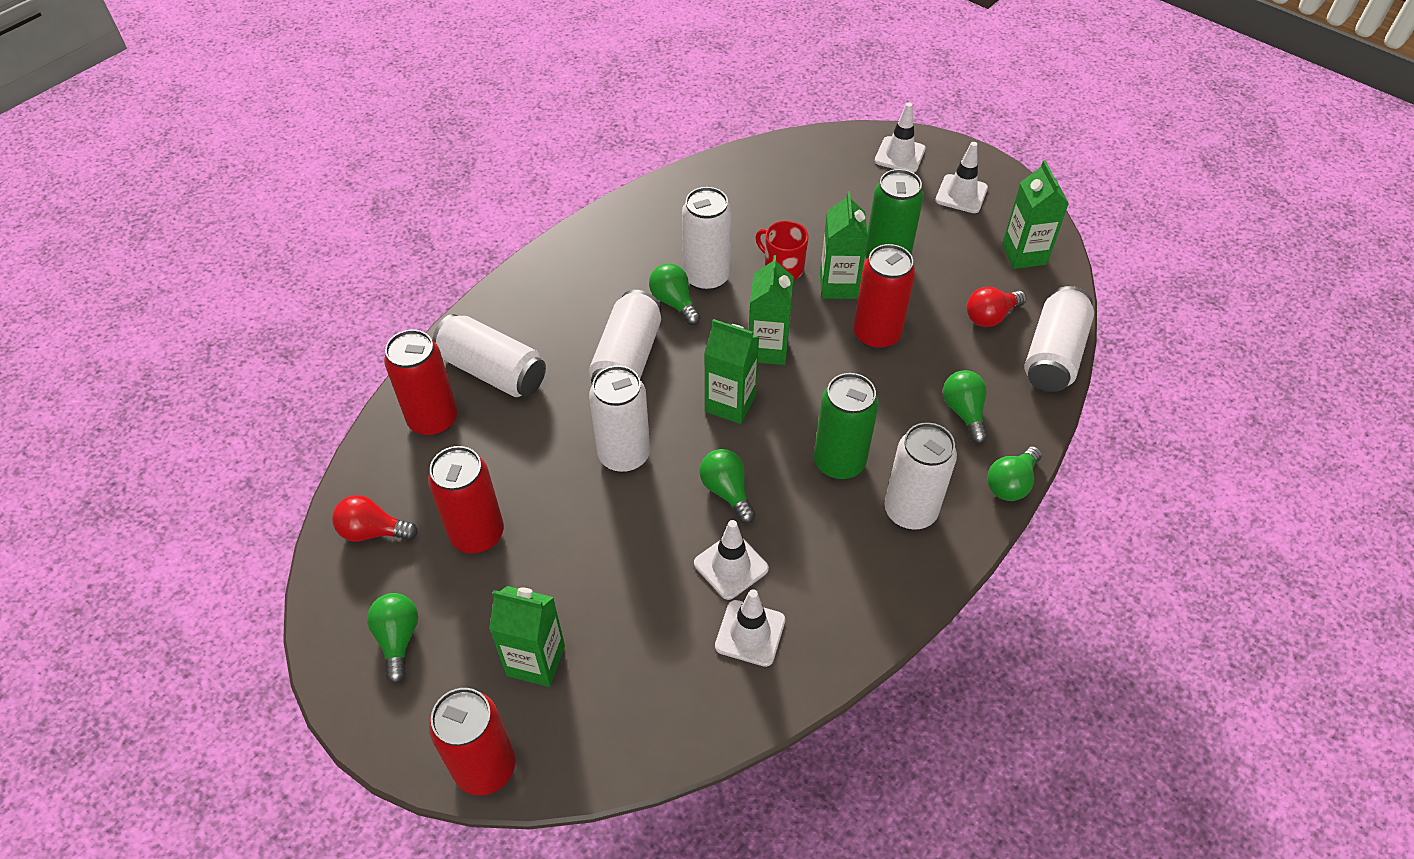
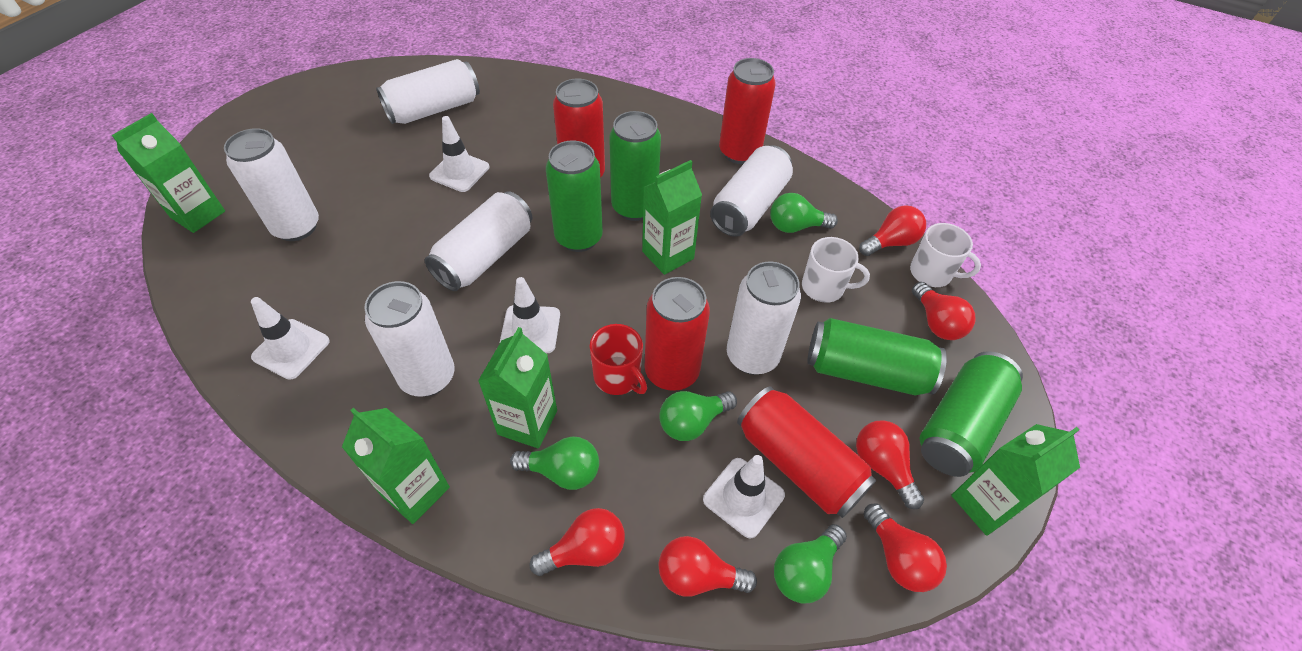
green can: 2 -> 4
green light bulb: 5 -> 4
red light bulb: 2 -> 6
white mug: 0 -> 2

